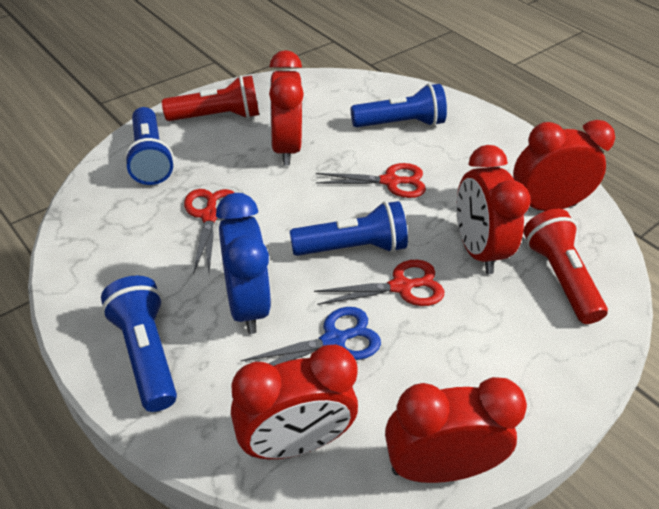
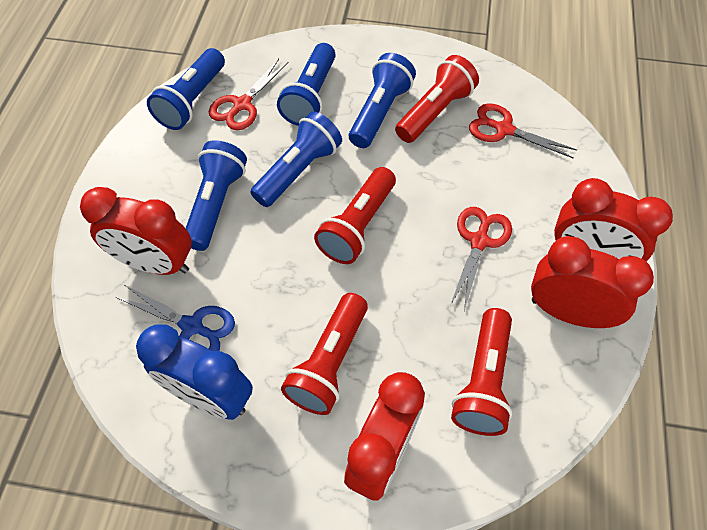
blue flashlight: 4 -> 5
red clock: 5 -> 4
red flashlight: 2 -> 4

